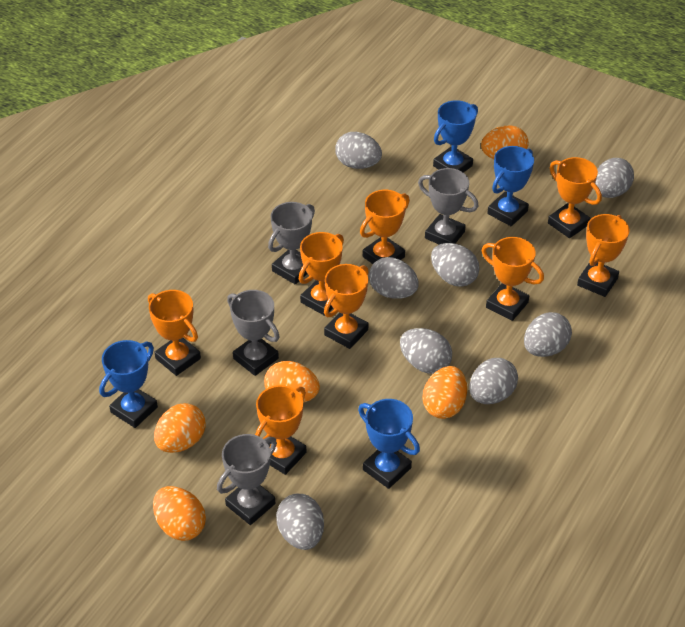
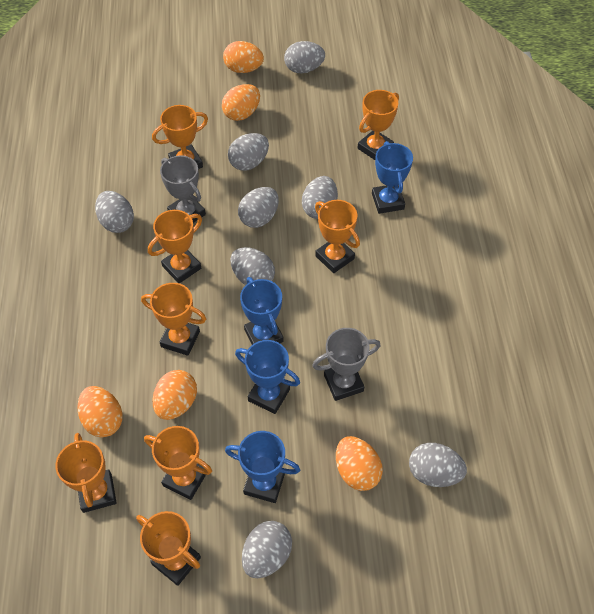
grey trophy: 4 -> 2

